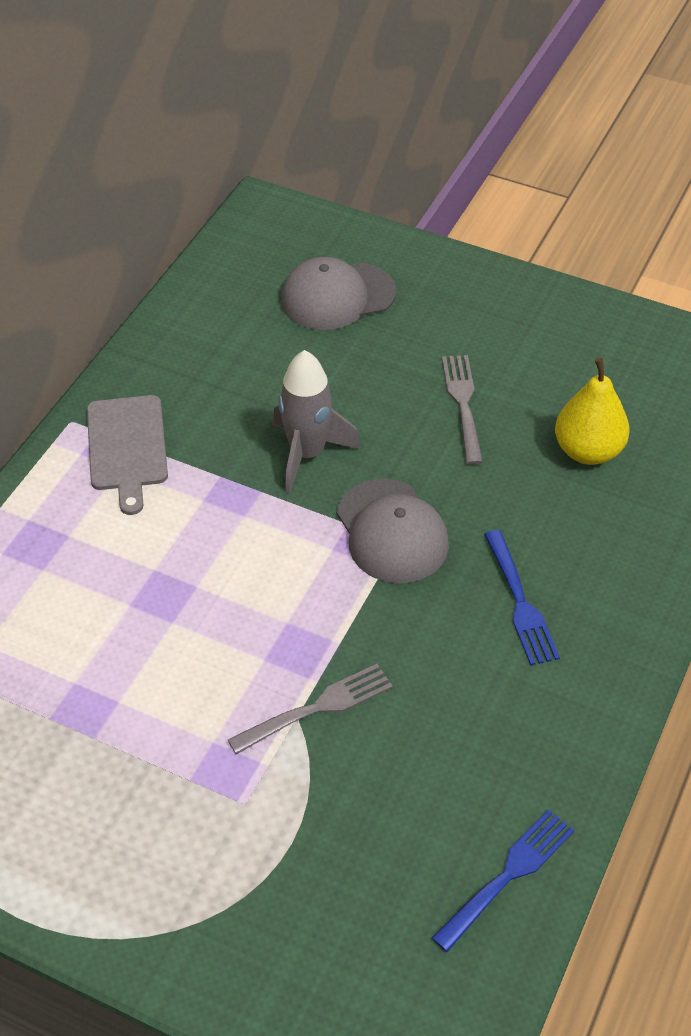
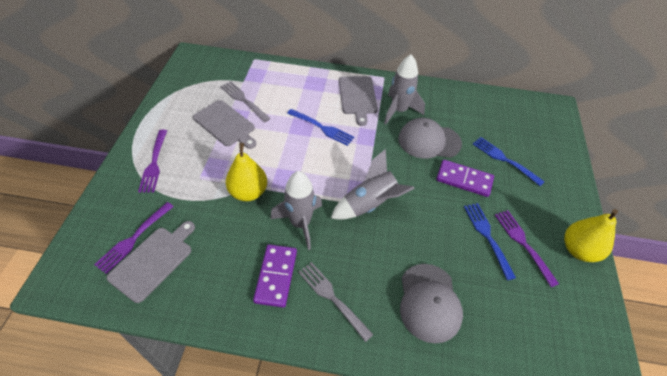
blue fork: 2 -> 3
grey cutting board: 1 -> 3
grey rocket: 1 -> 3
purple domino: 0 -> 2
purple fork: 0 -> 3
yellow pear: 1 -> 2

